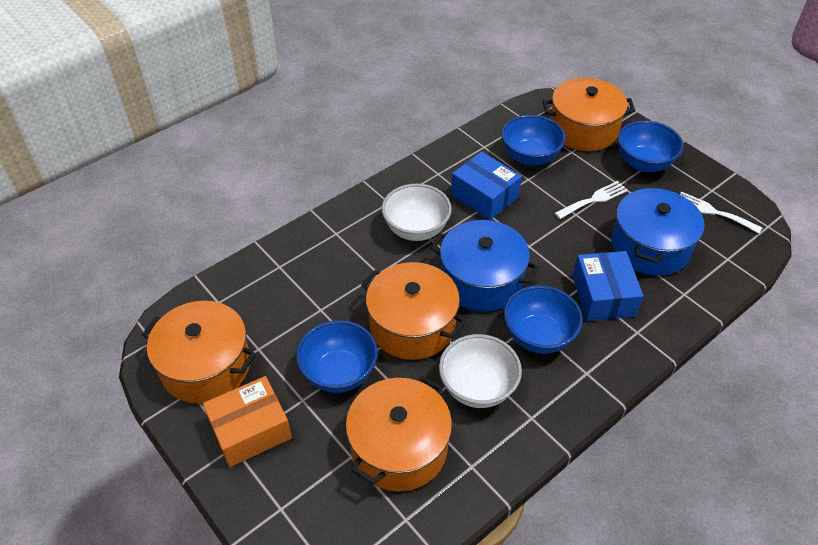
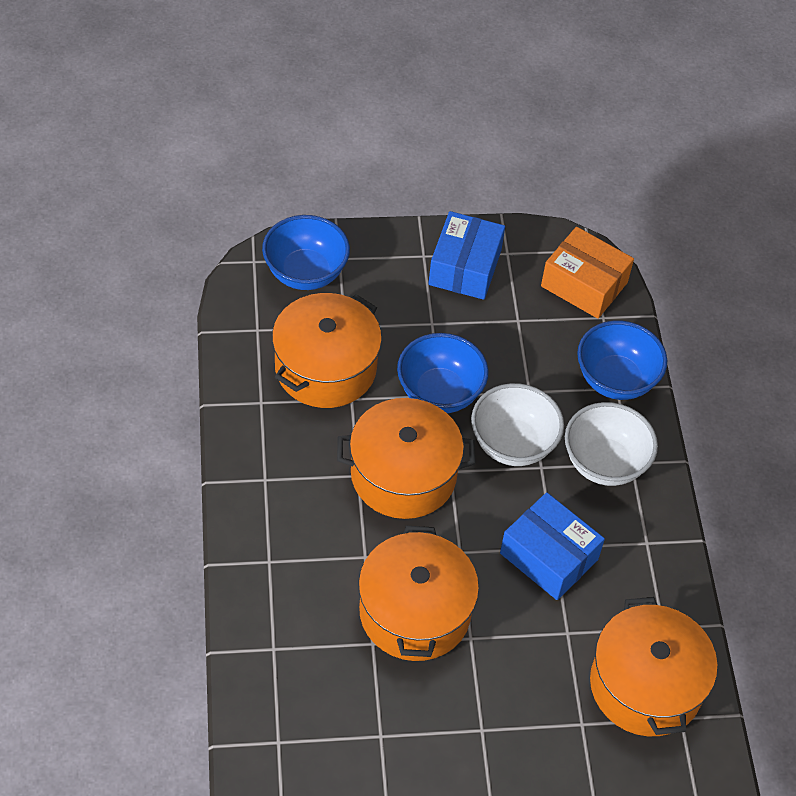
blue bowl: 4 -> 3
blue pot: 2 -> 0
white fork: 2 -> 0

